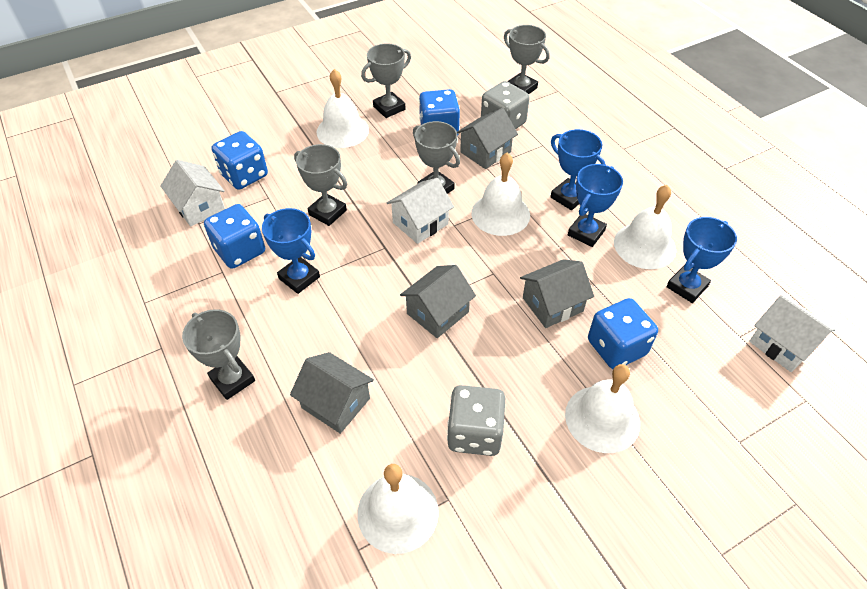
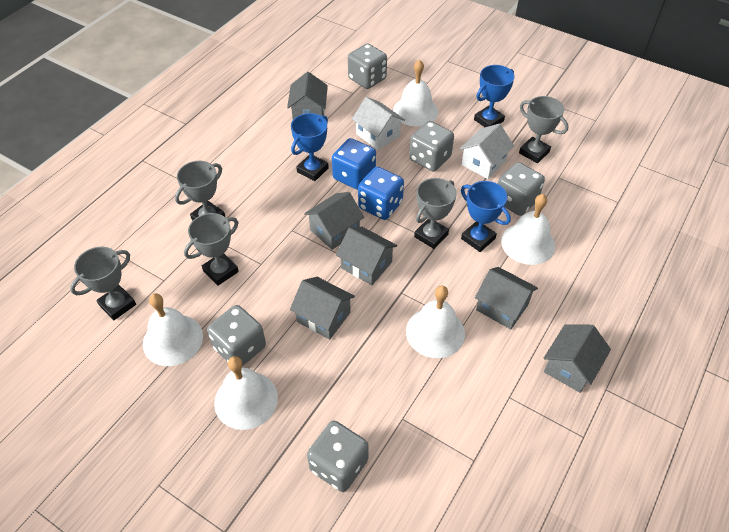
blue dice: 4 -> 2
blue trophy: 4 -> 3
grey dice: 2 -> 5
grey house: 4 -> 6
white house: 3 -> 2

